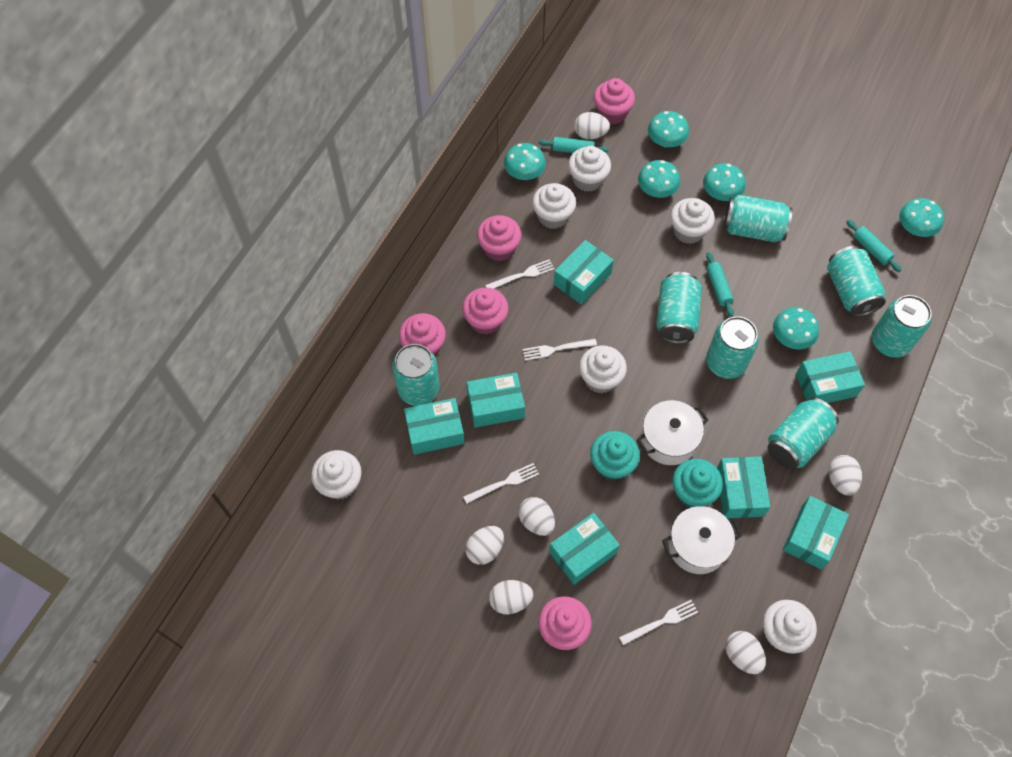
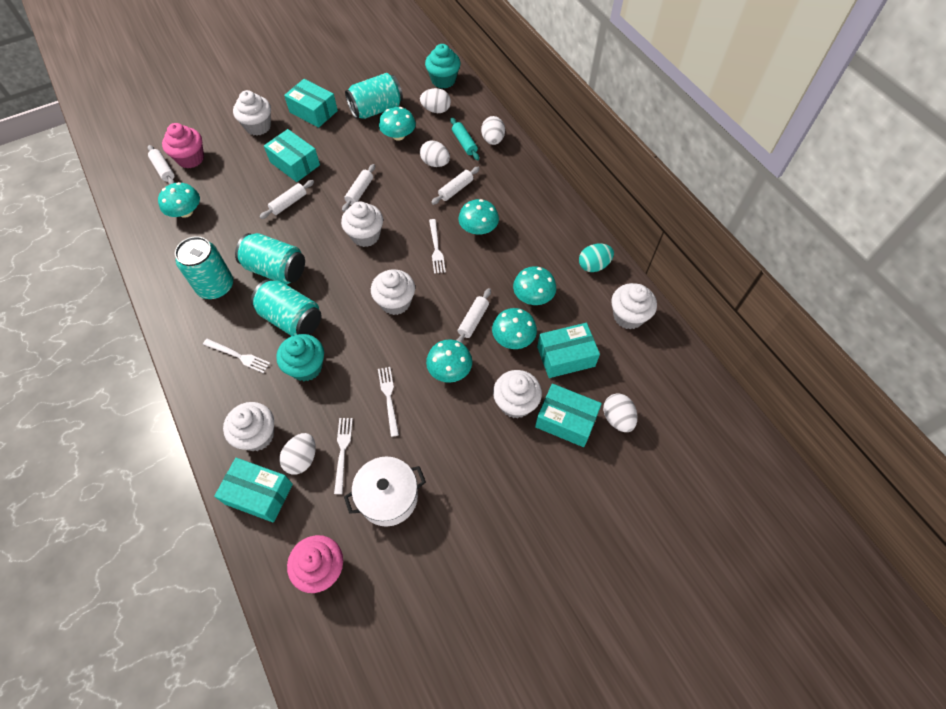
pink cupcake: 5 -> 2
turquoise box: 7 -> 5
turquoise can: 7 -> 4
turquoise egg: 0 -> 1
turquoise rolling pin: 3 -> 1
white egg: 6 -> 5
white pot: 2 -> 1
white rolling pin: 0 -> 5

